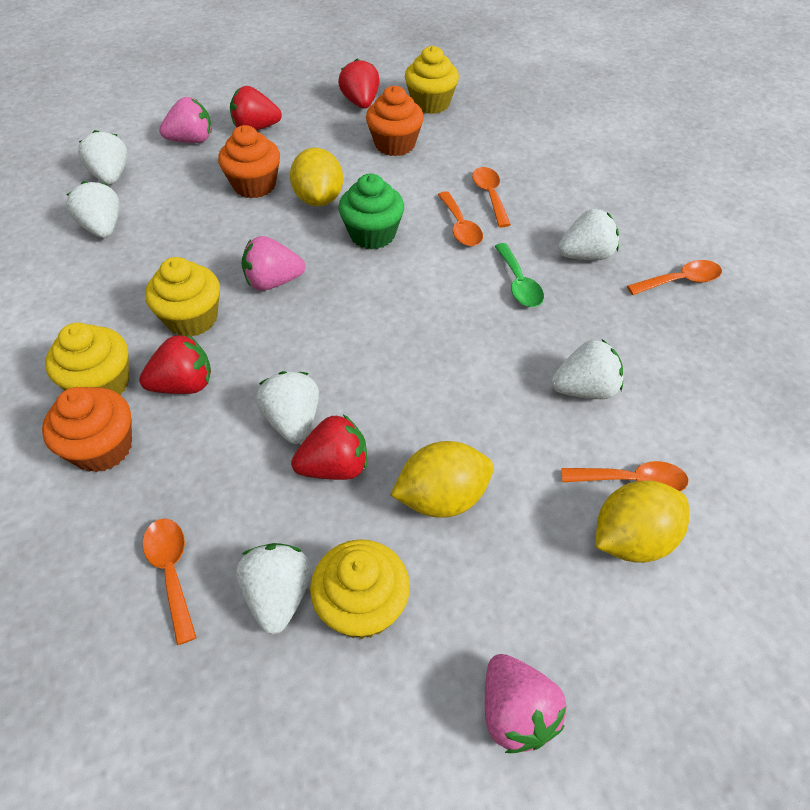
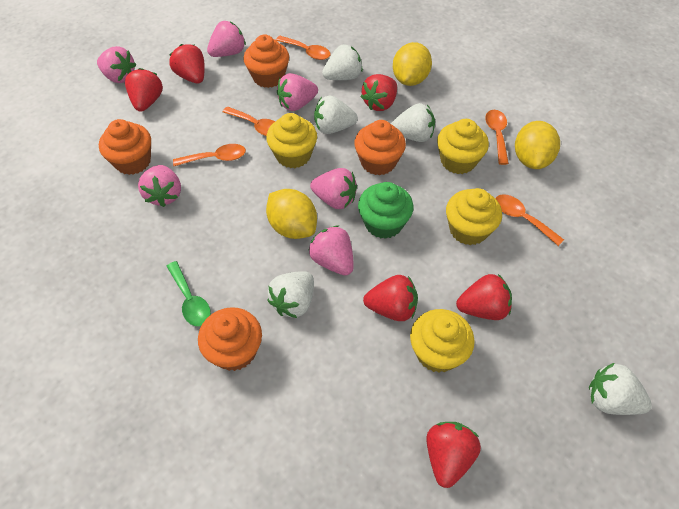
orange cupcake: 3 -> 4
pink strawberry: 3 -> 6
red strawberry: 4 -> 6
white strawberry: 6 -> 5

